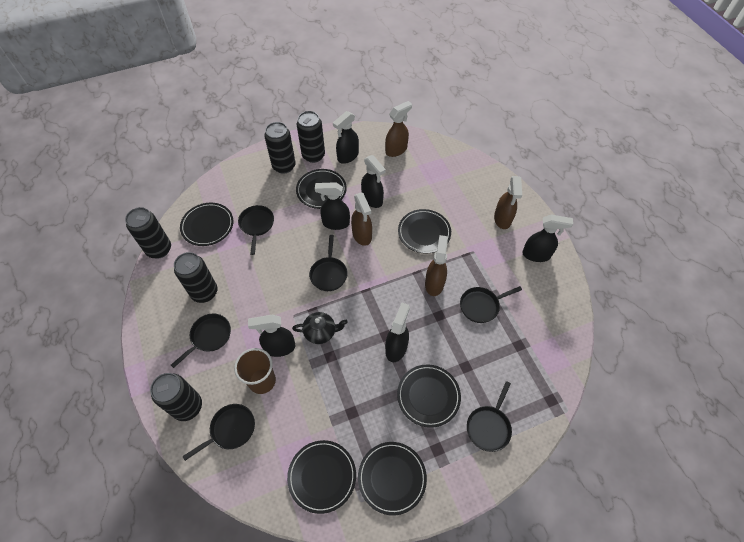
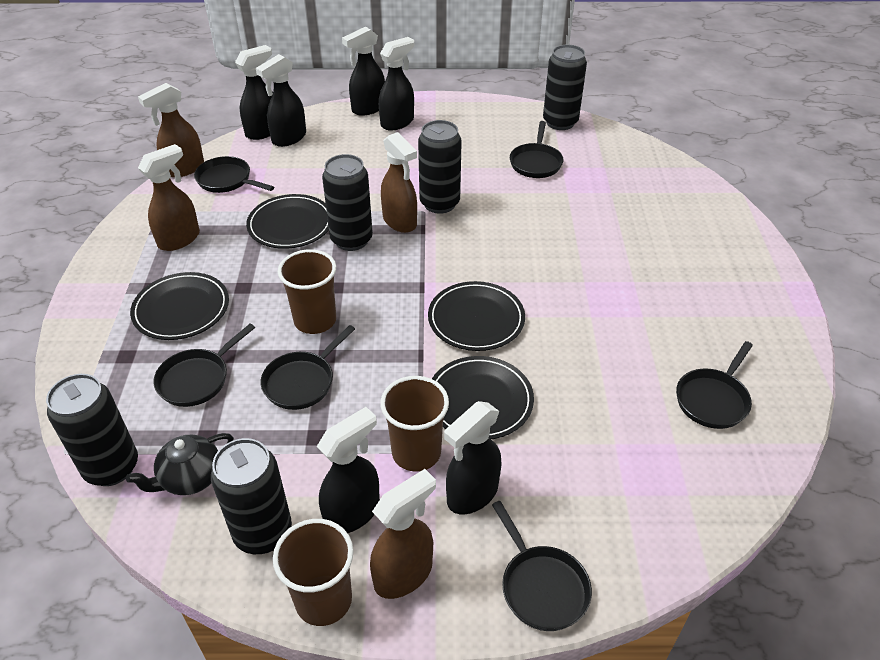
black plate: 6 -> 4
brown cup: 1 -> 3

